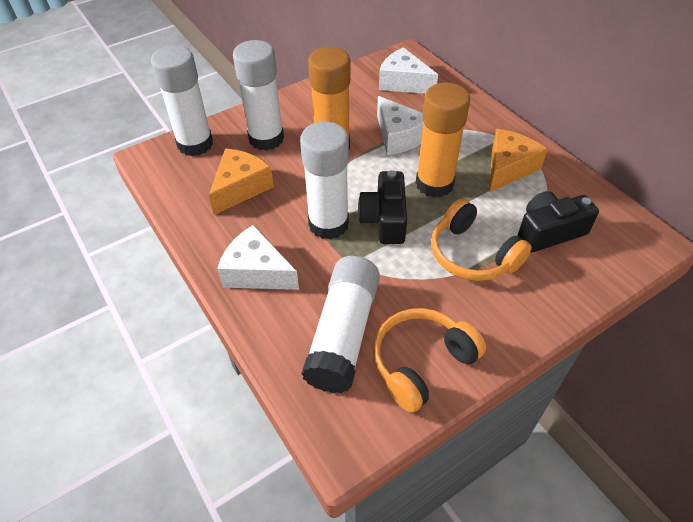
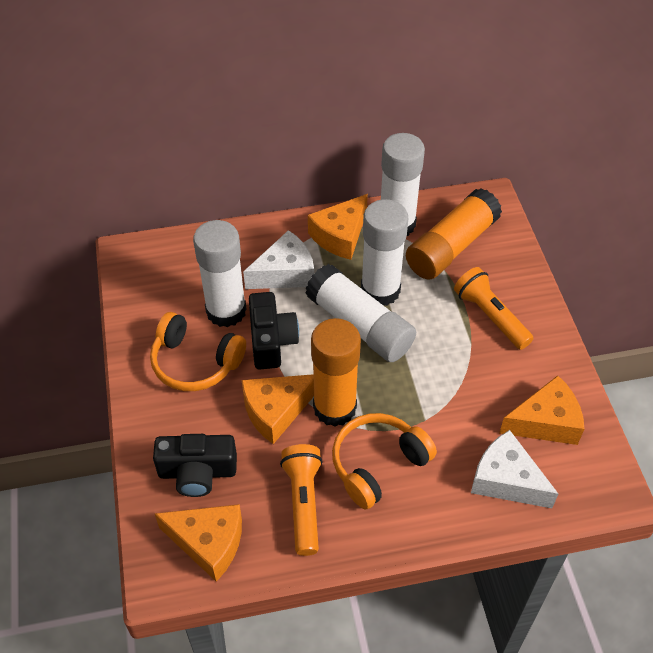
orange cheese: 2 -> 4
orange flashlight: 0 -> 2
white cheese: 3 -> 2

